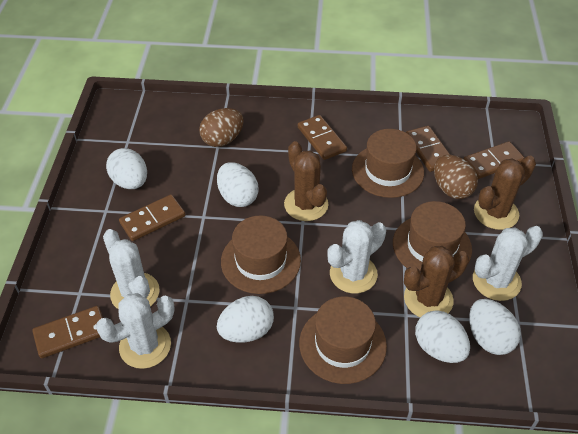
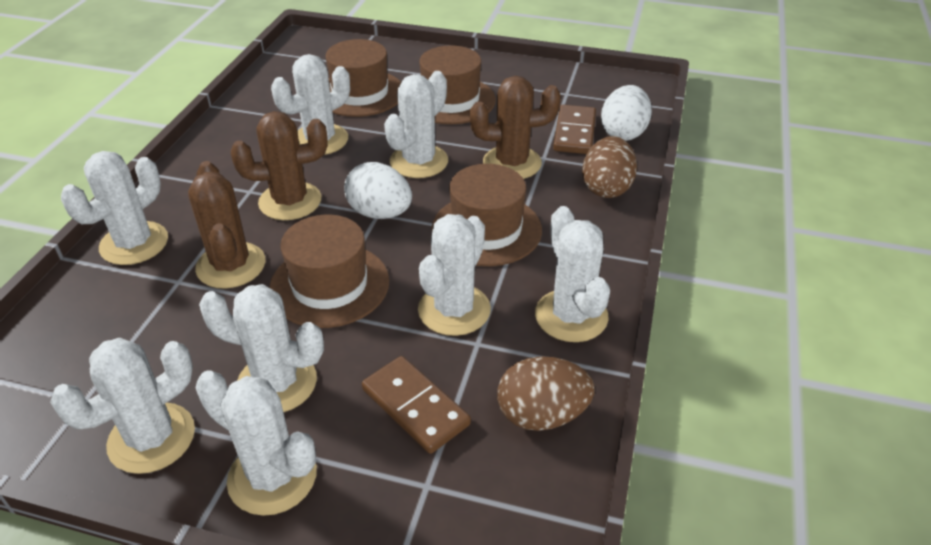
brown domino: 5 -> 2
white cactus: 4 -> 8
white egg: 5 -> 2

